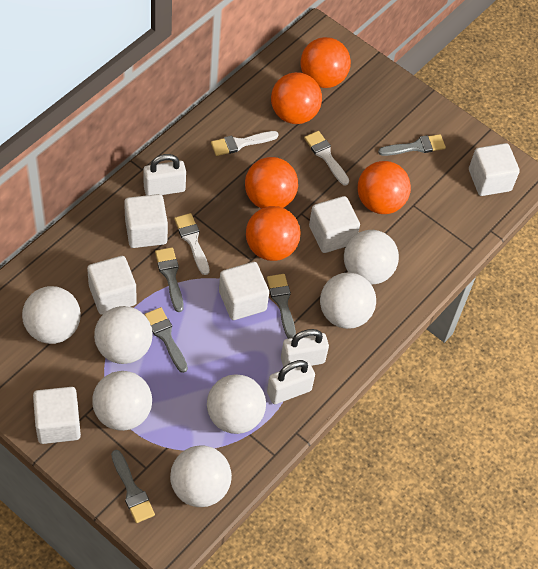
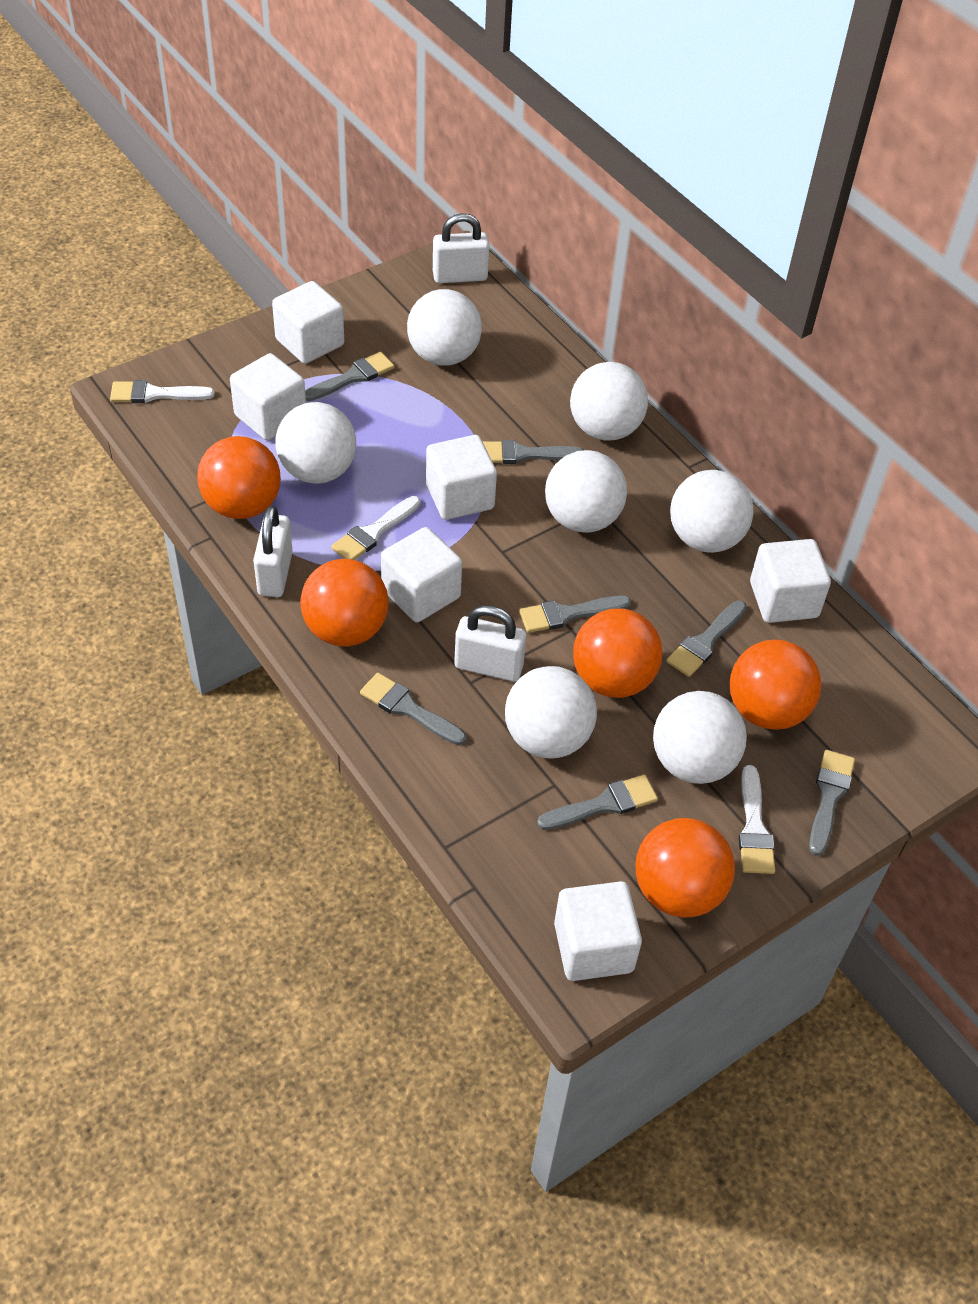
grey brush: 5 -> 7

